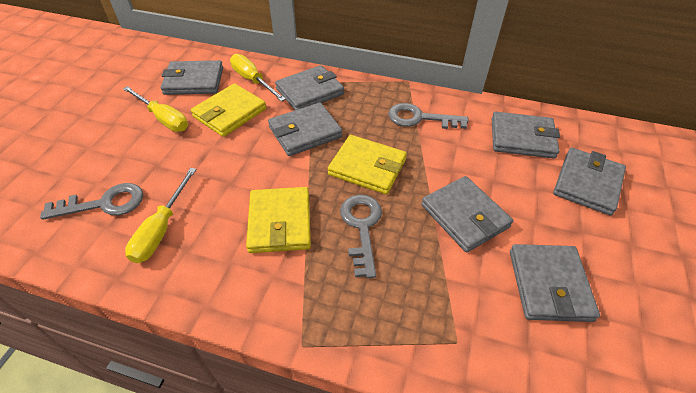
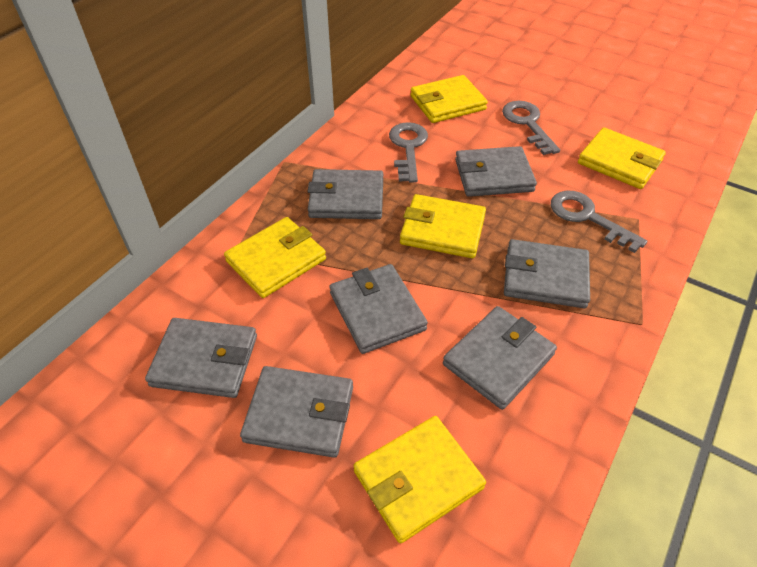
yellow screwdriver: 3 -> 0
yellow wallet: 3 -> 5

